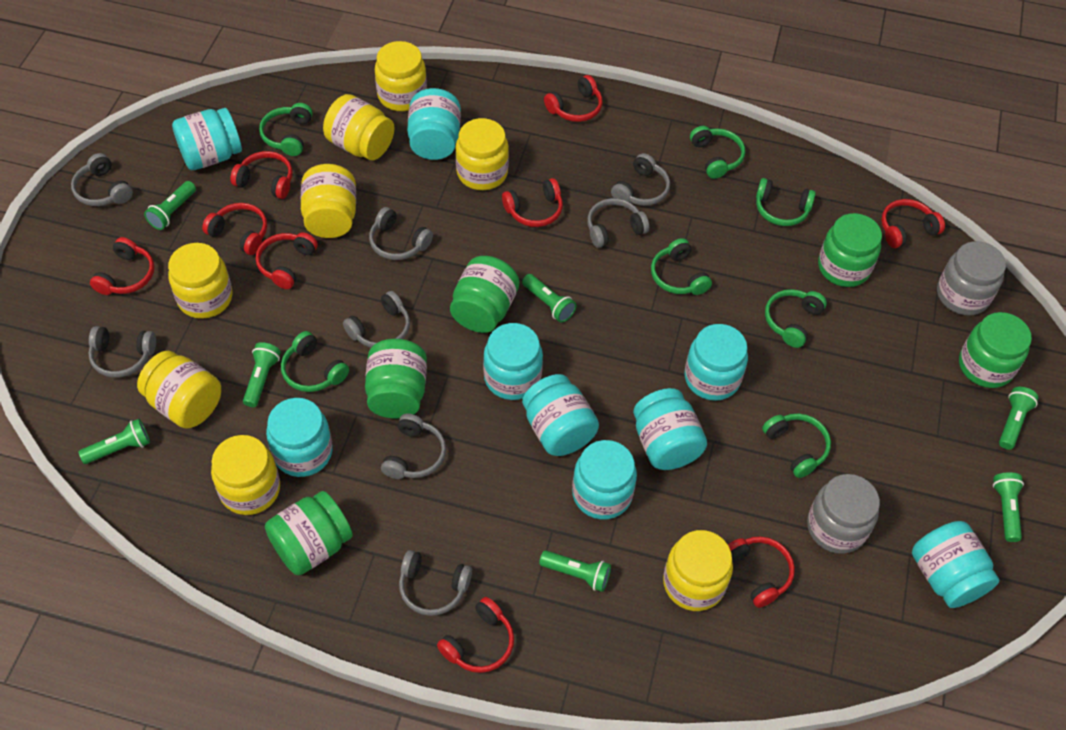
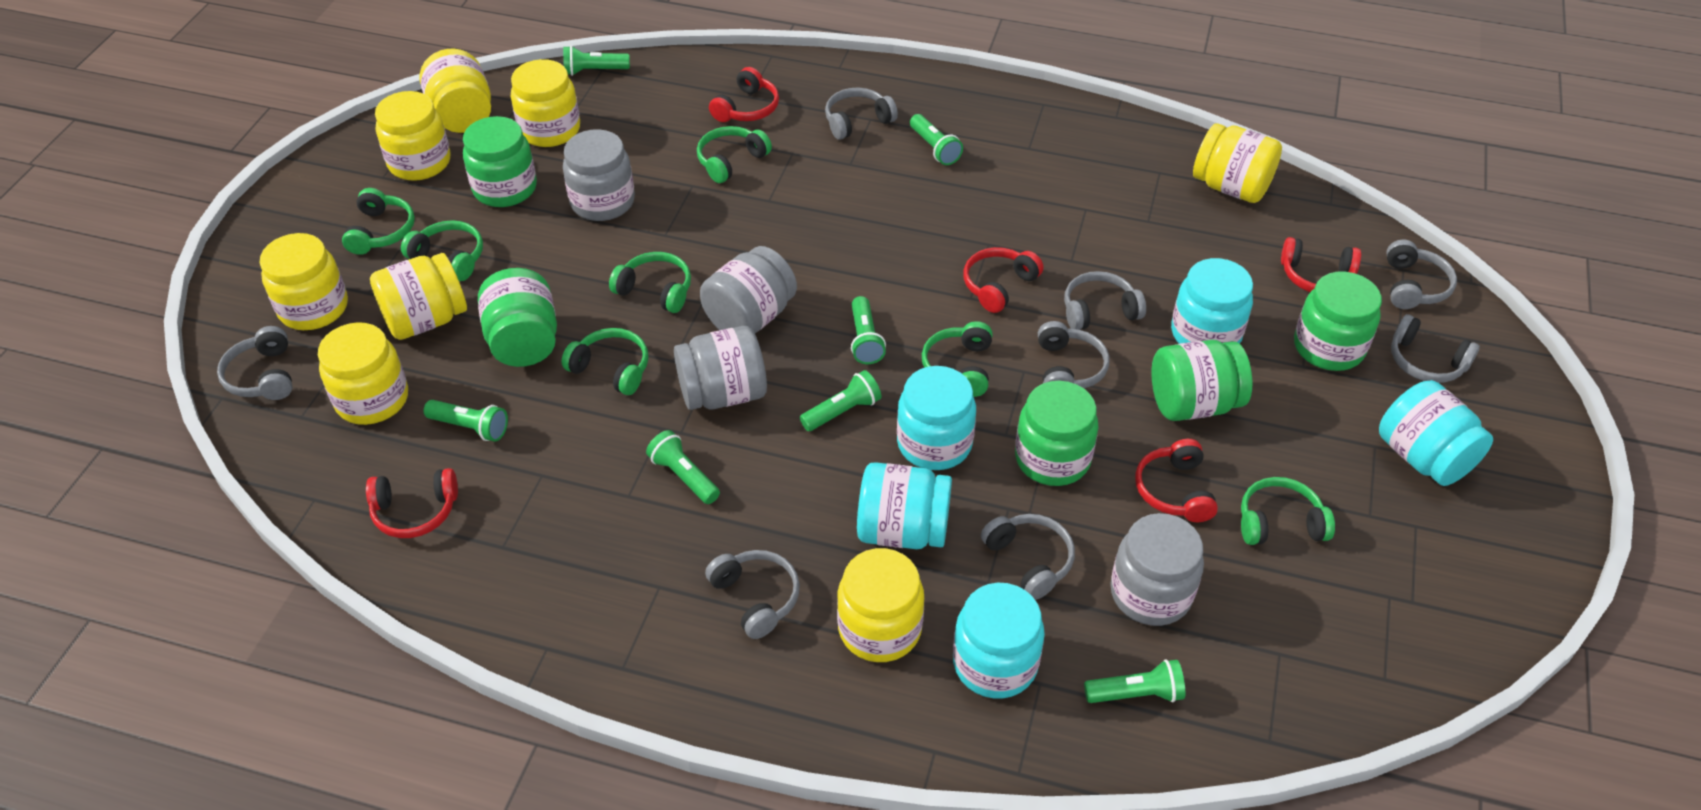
grey jar: 2 -> 4
red headphones: 9 -> 5
turquoise jar: 9 -> 5

